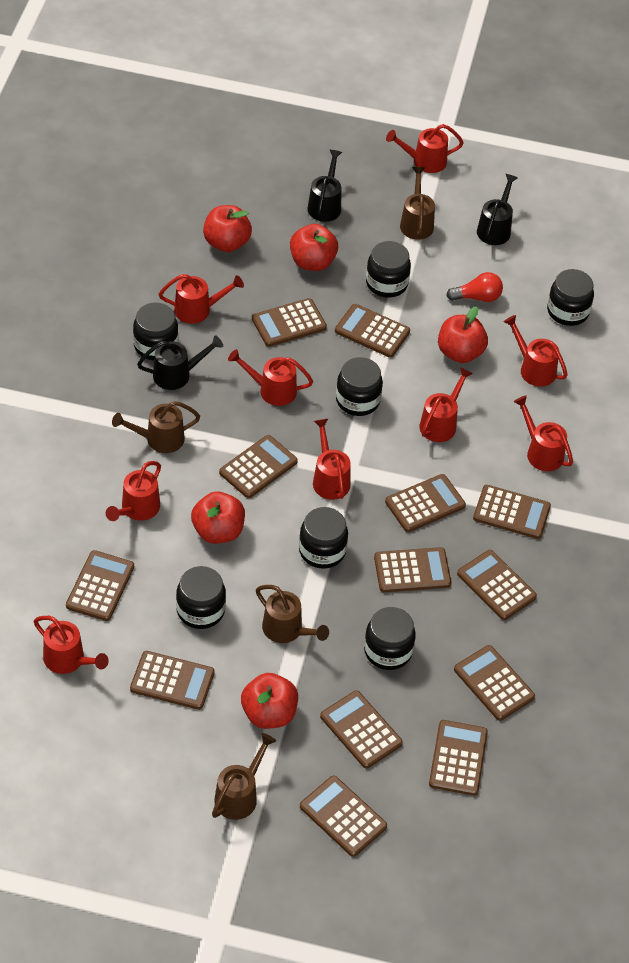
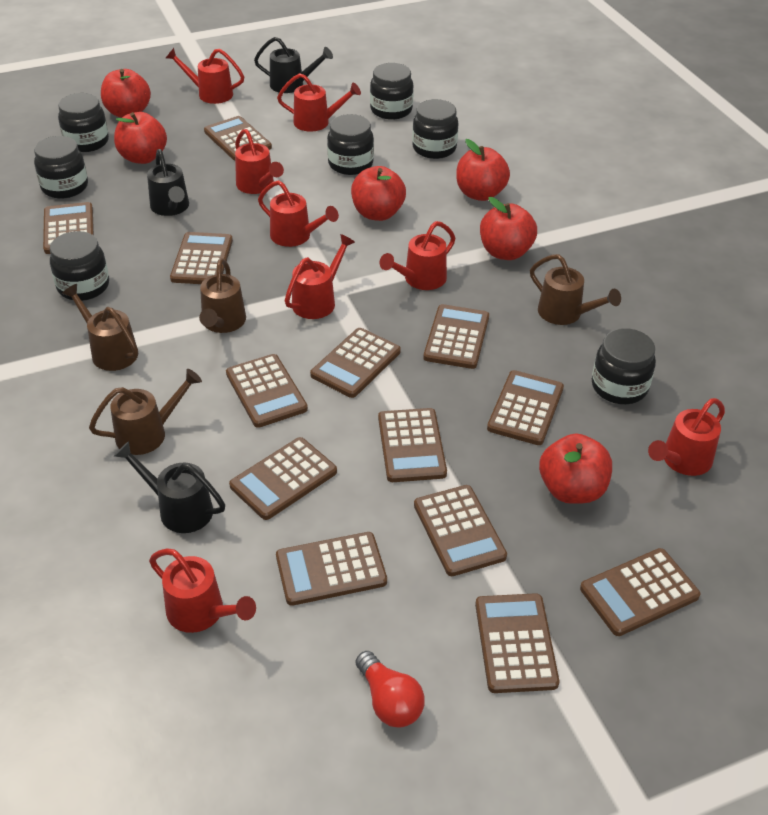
red apple: 5 -> 6
red watering can: 9 -> 8

